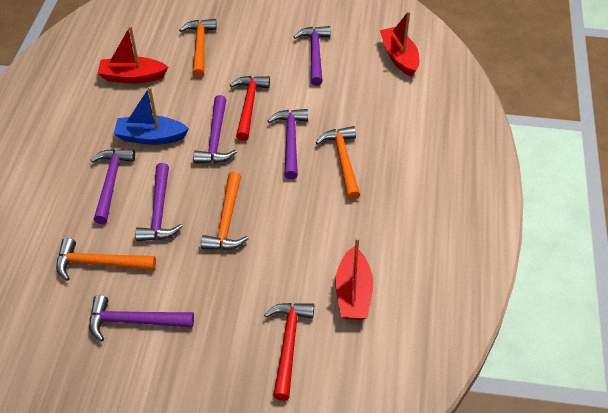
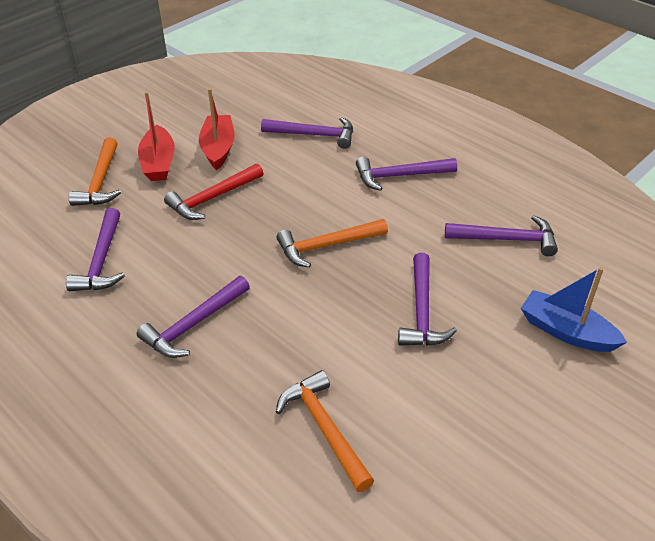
orange hammer: 4 -> 3
red boat: 3 -> 2
red hammer: 2 -> 1

